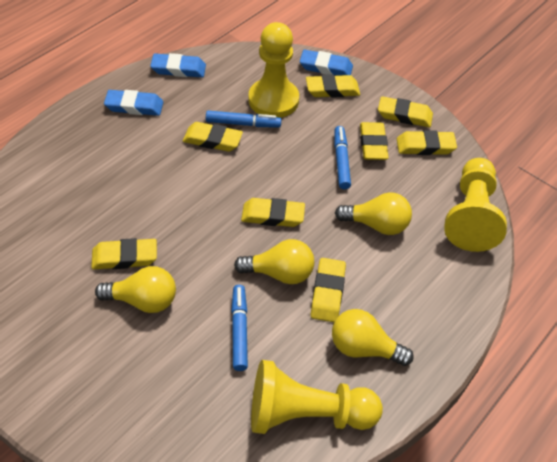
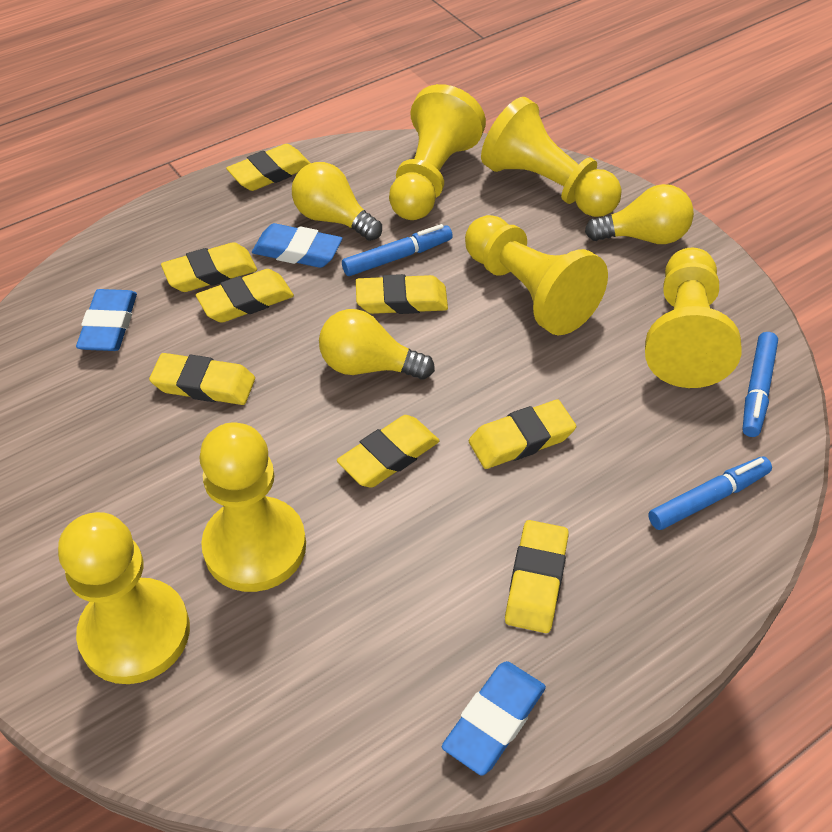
yellow light bulb: 4 -> 3
yellow pawn: 3 -> 6

